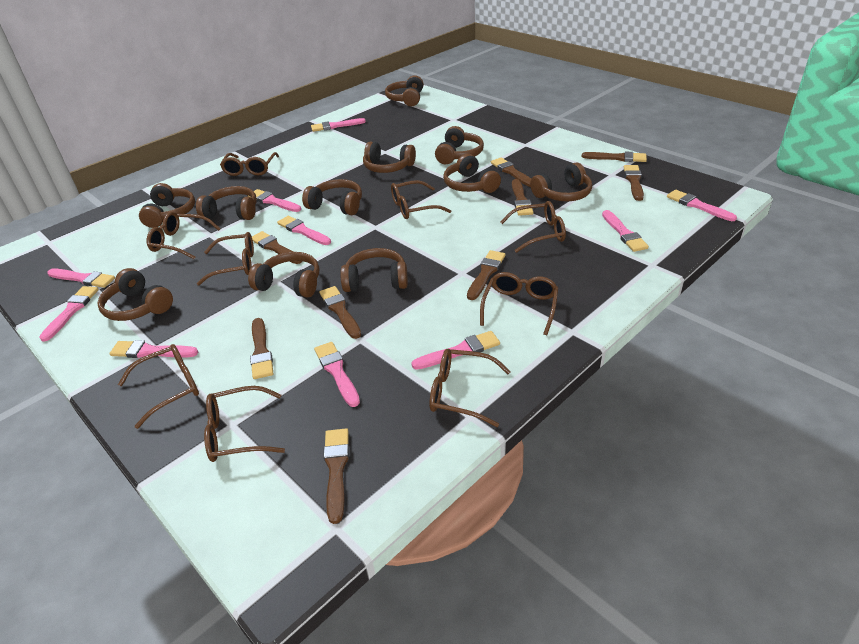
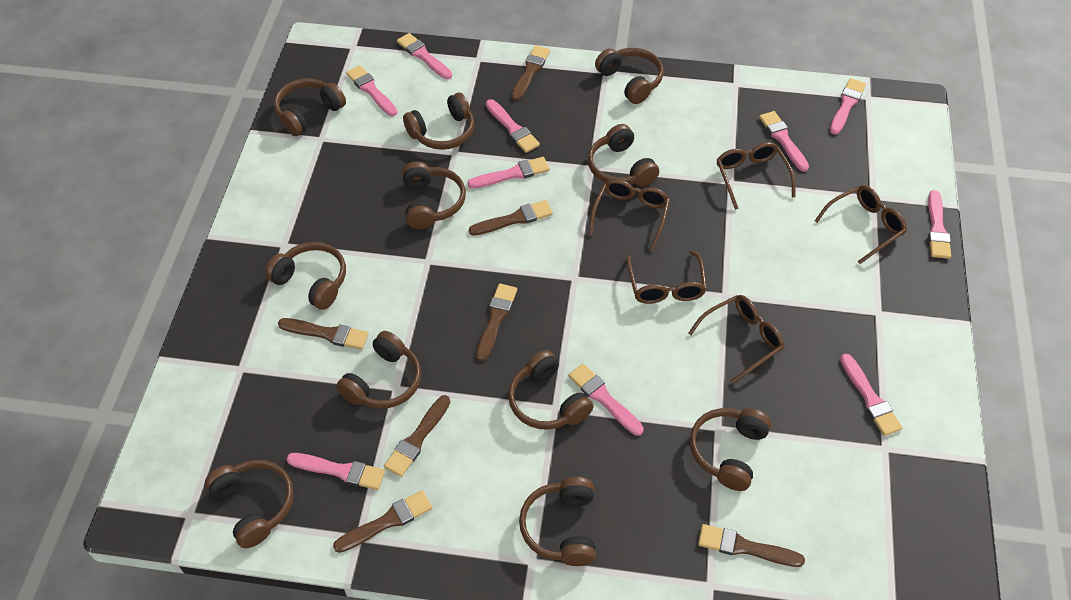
brown brush: 9 -> 7
brown glasses: 9 -> 5

